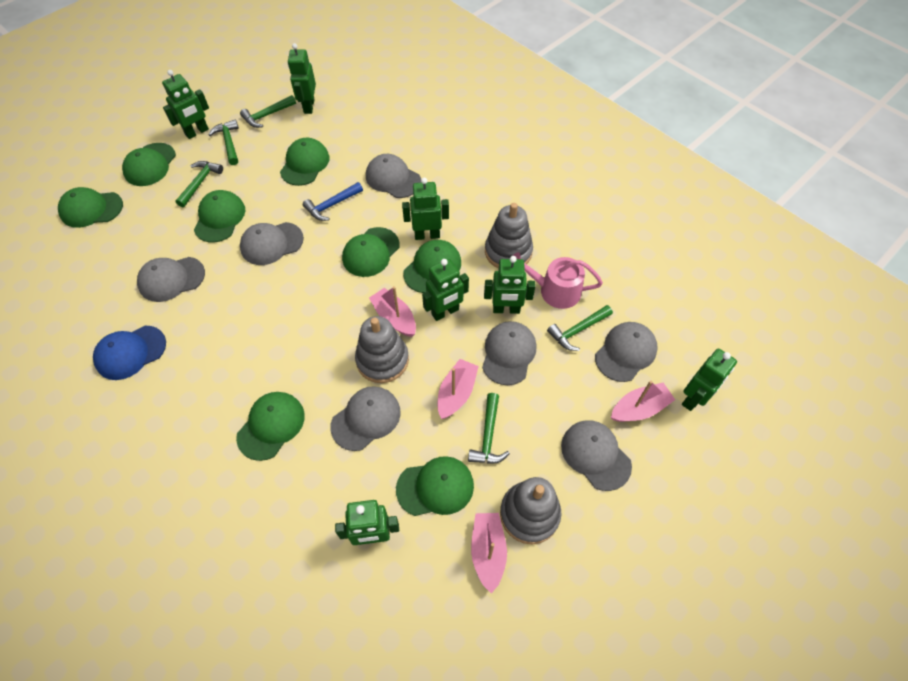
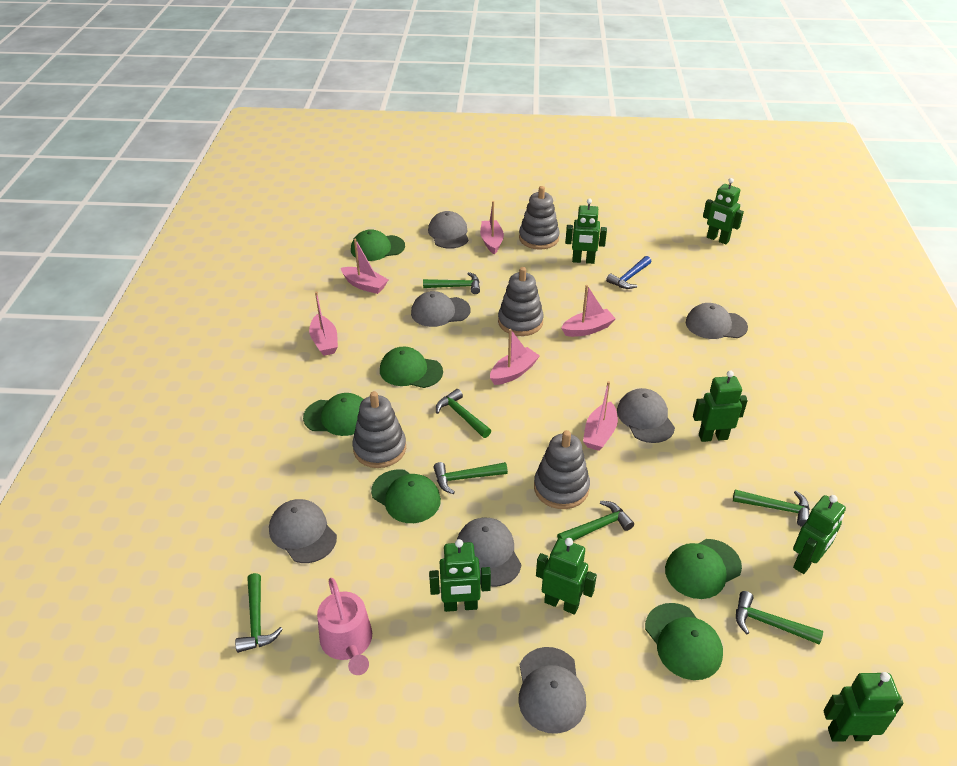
blue cap: 1 -> 0
green cap: 8 -> 6
green hammer: 5 -> 7
grey stacking toy: 3 -> 4
pink boat: 4 -> 6

